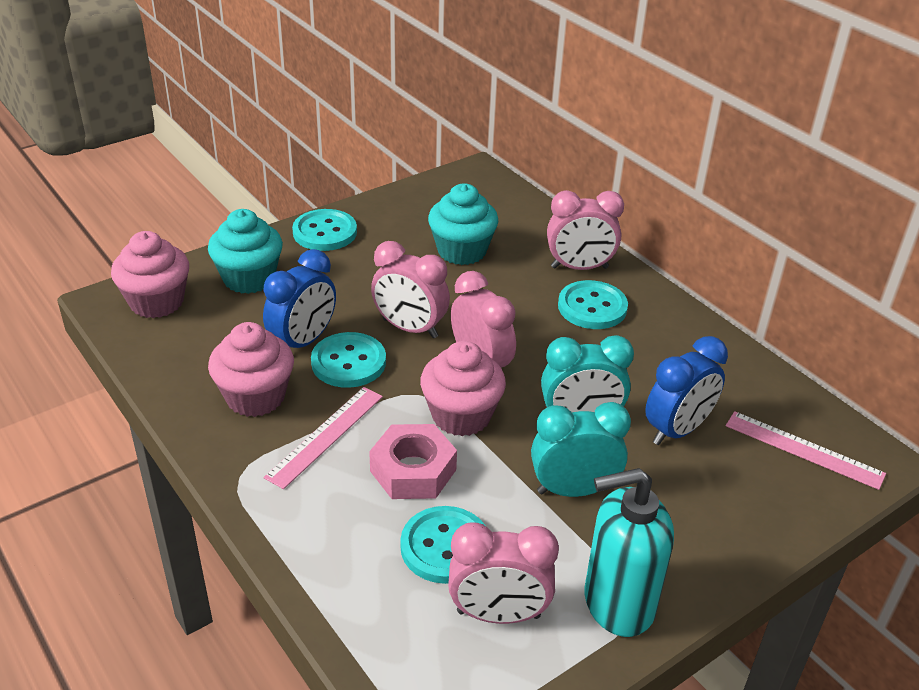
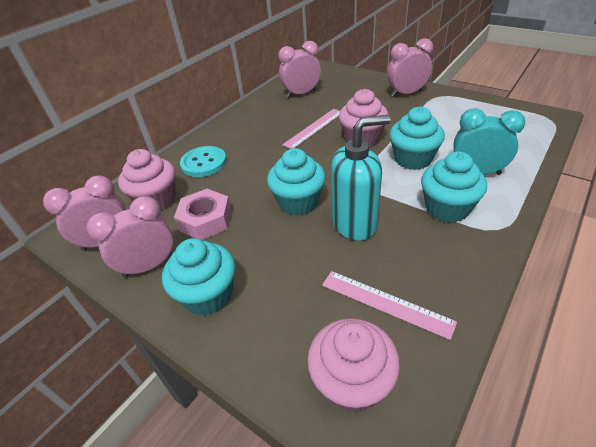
blue clock: 2 -> 0
turquoise button: 4 -> 1
turquoise clock: 2 -> 1
turquoise cupcake: 2 -> 4

